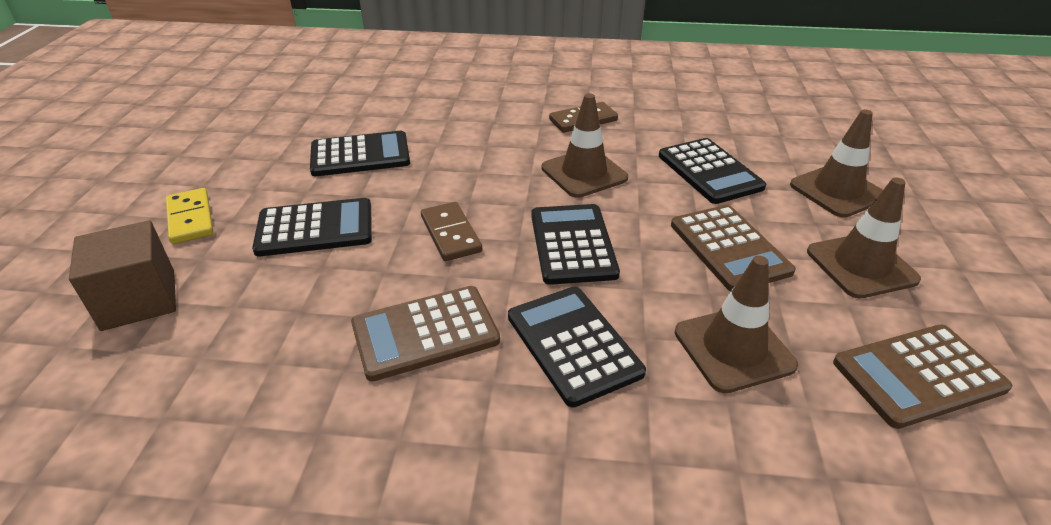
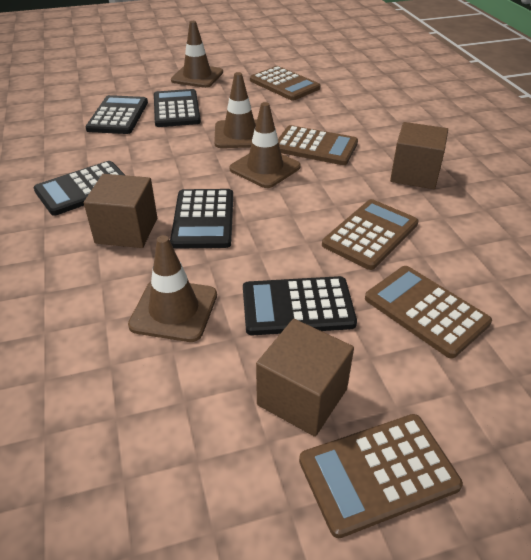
brown calculator: 3 -> 5
brown cube: 1 -> 3
brown domino: 2 -> 0
yellow domino: 1 -> 0

